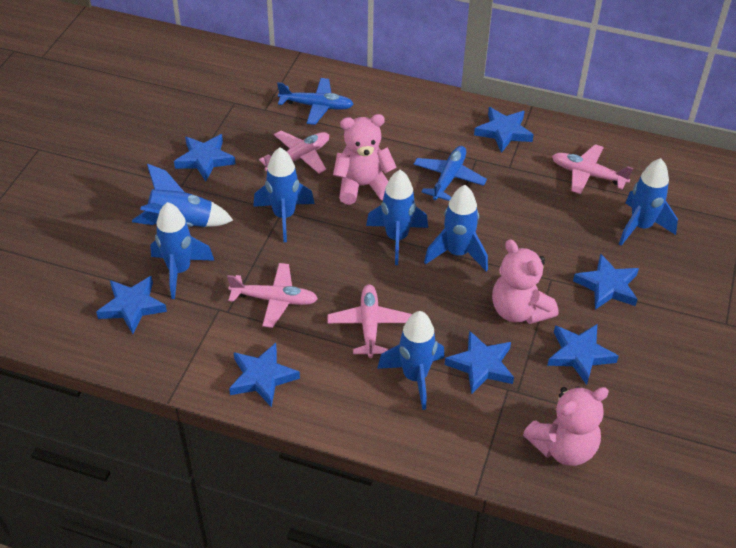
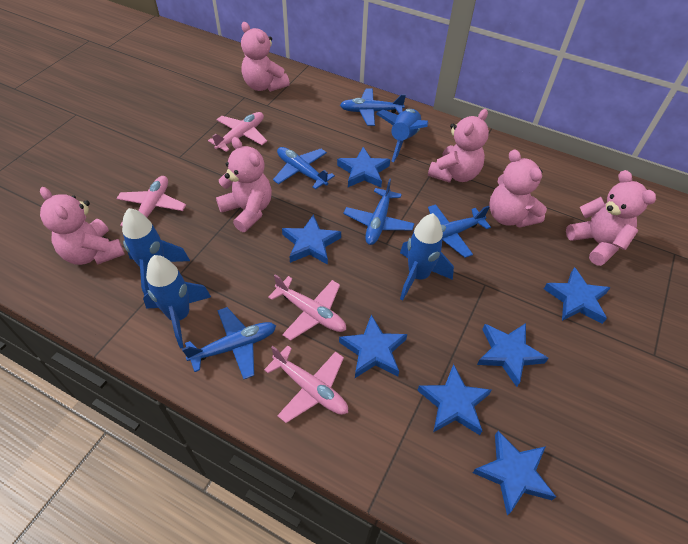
blue plane: 2 -> 5
blue rocket: 7 -> 4
pink teddy bear: 3 -> 6

